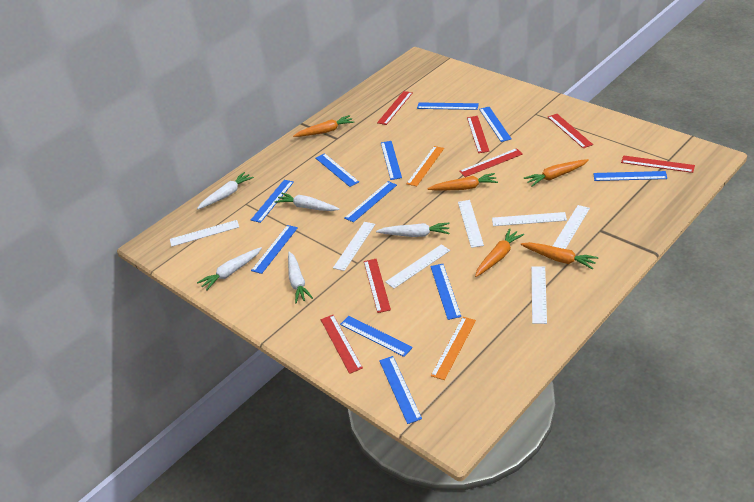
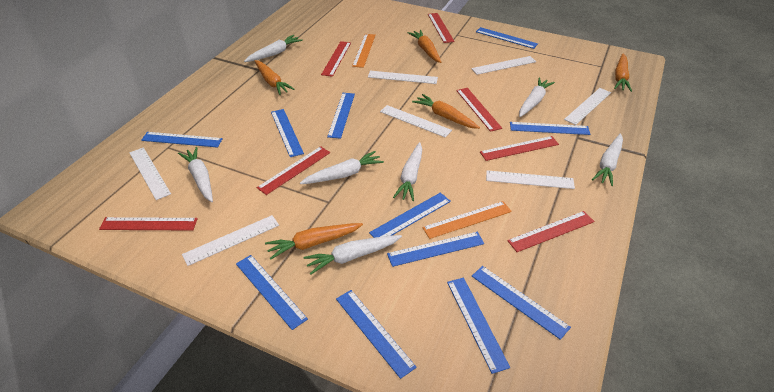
white carrot: 5 -> 7

